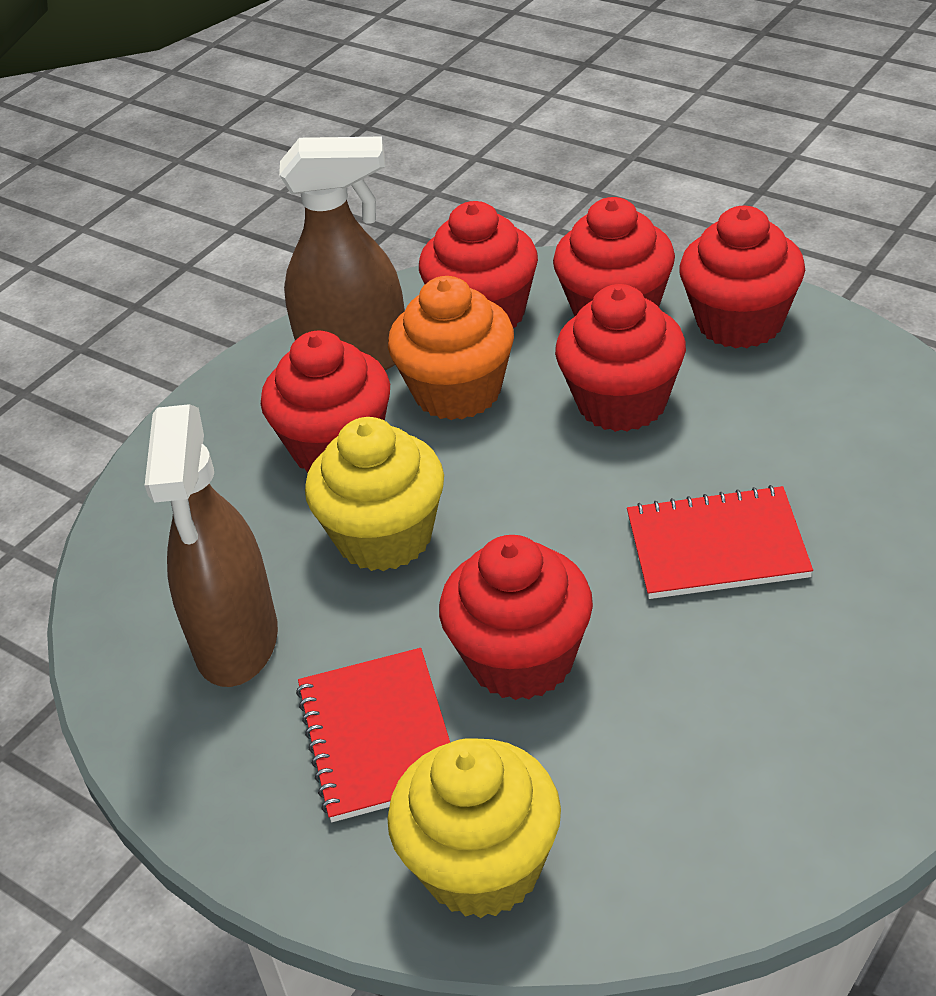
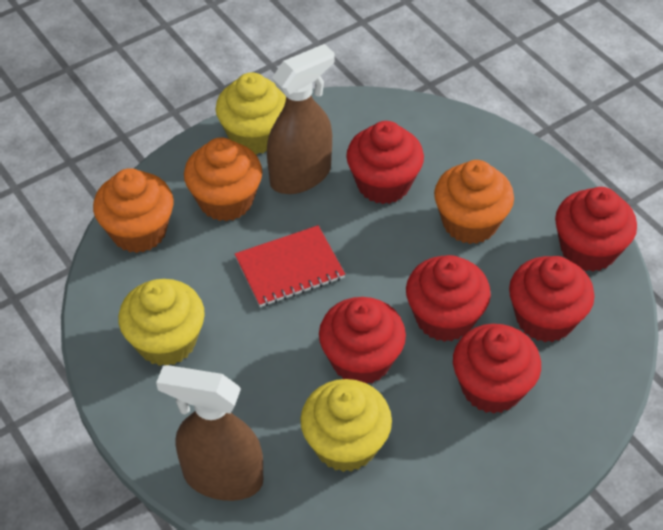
orange cupcake: 1 -> 3
red notebook: 2 -> 1
yellow cupcake: 2 -> 3

